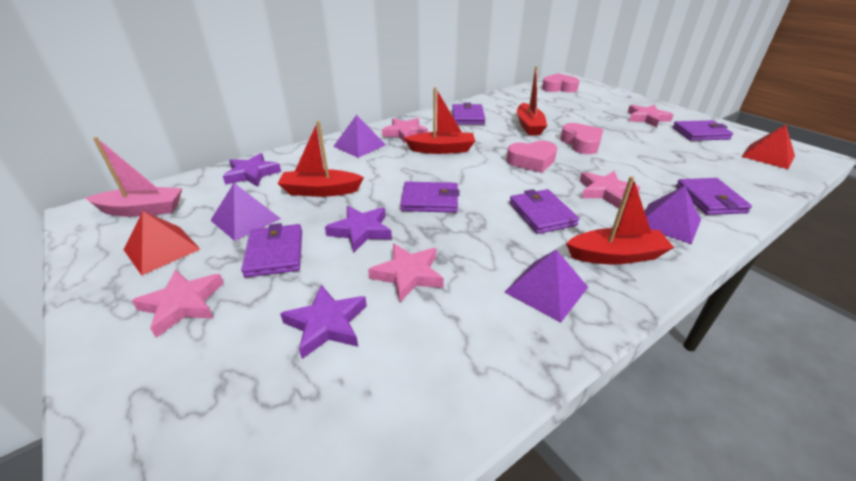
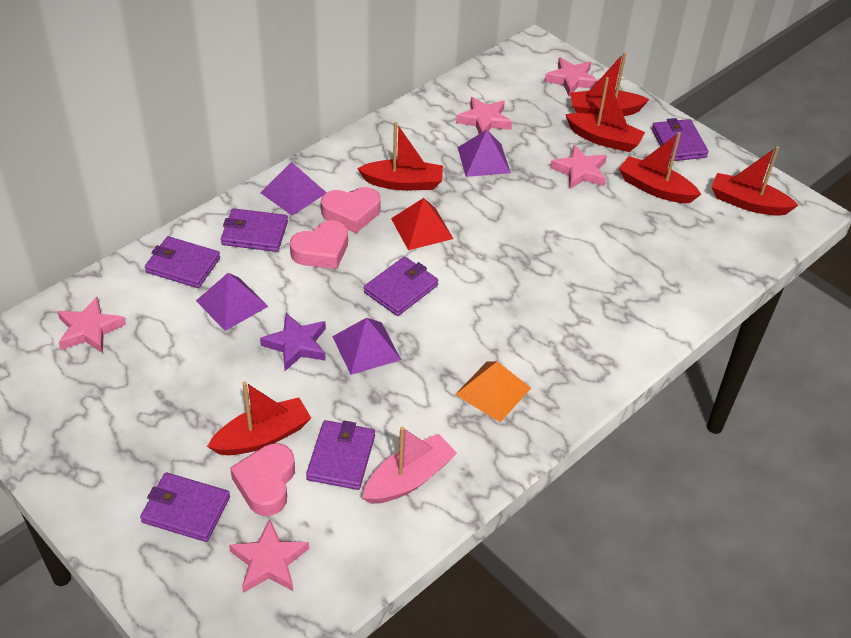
orange pyramid: 0 -> 1
purple star: 3 -> 1
red boat: 4 -> 6
red pyramid: 2 -> 1

